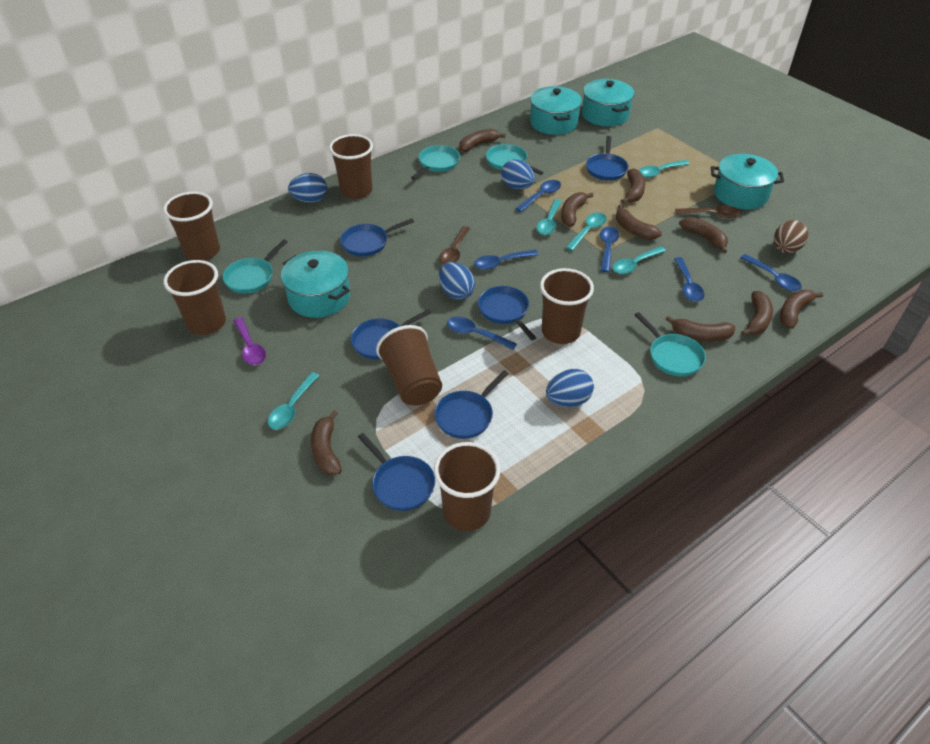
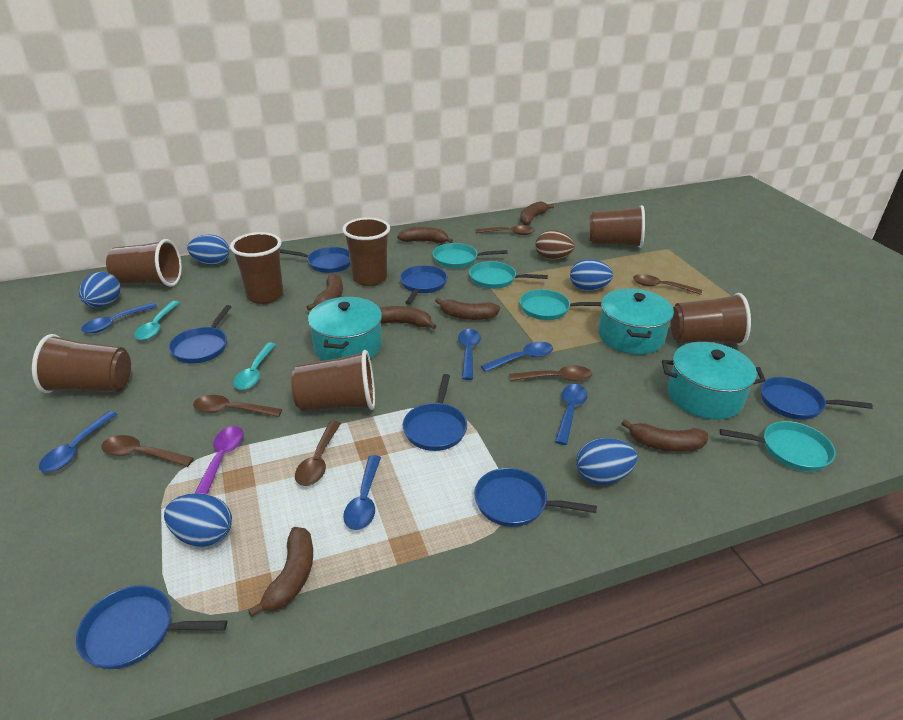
blue egg: 4 -> 5
blue pan: 6 -> 7
brown banana: 9 -> 7
brown cup: 6 -> 7
brown spoon: 2 -> 6
turquoise pot: 4 -> 3
turquoise spoon: 5 -> 2

